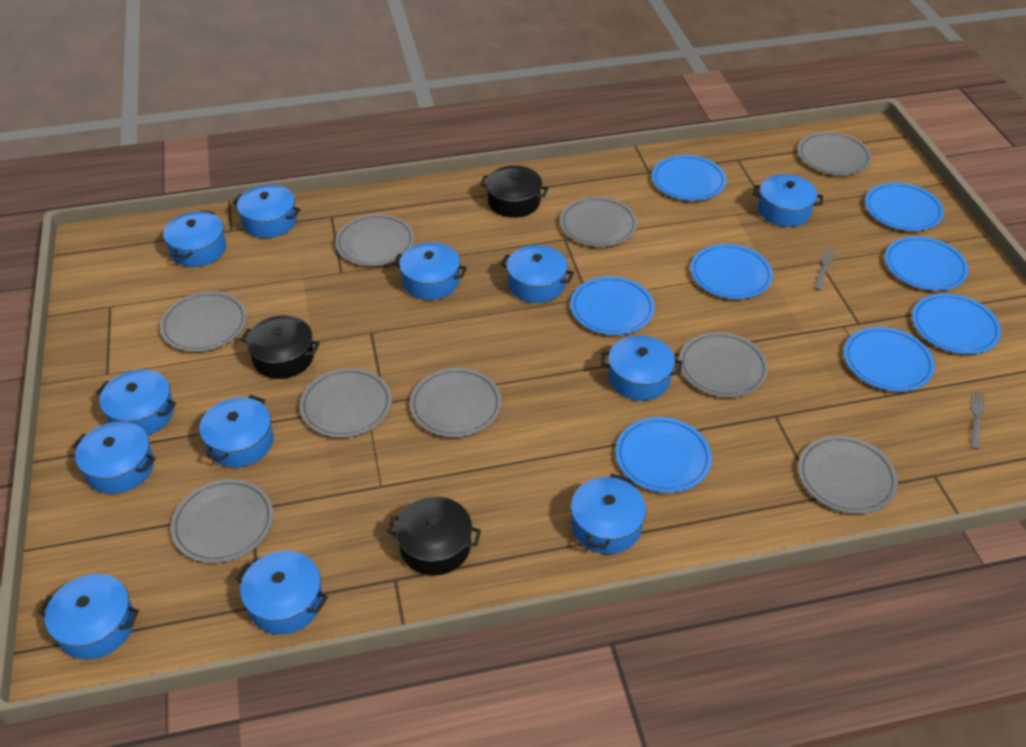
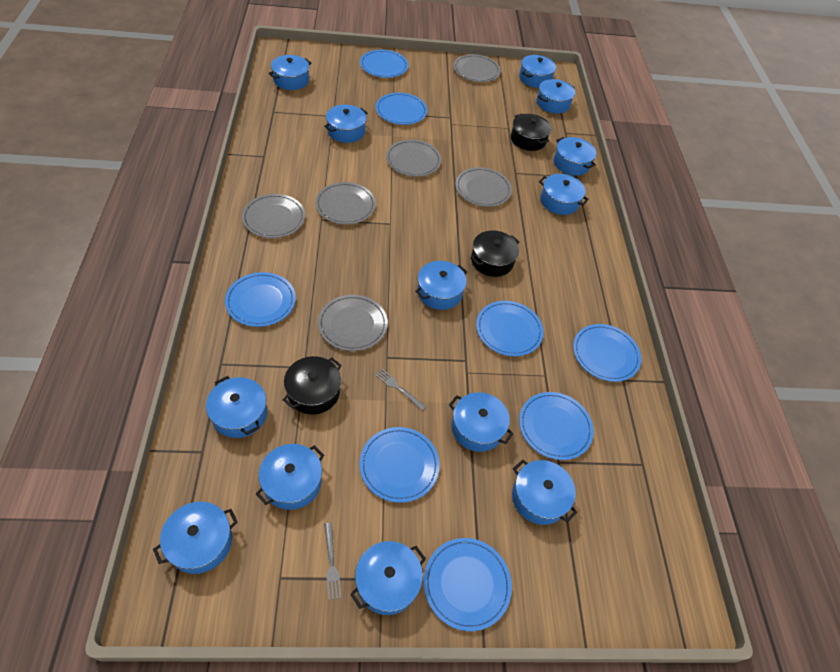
blue pot: 12 -> 13
grey plate: 9 -> 6

